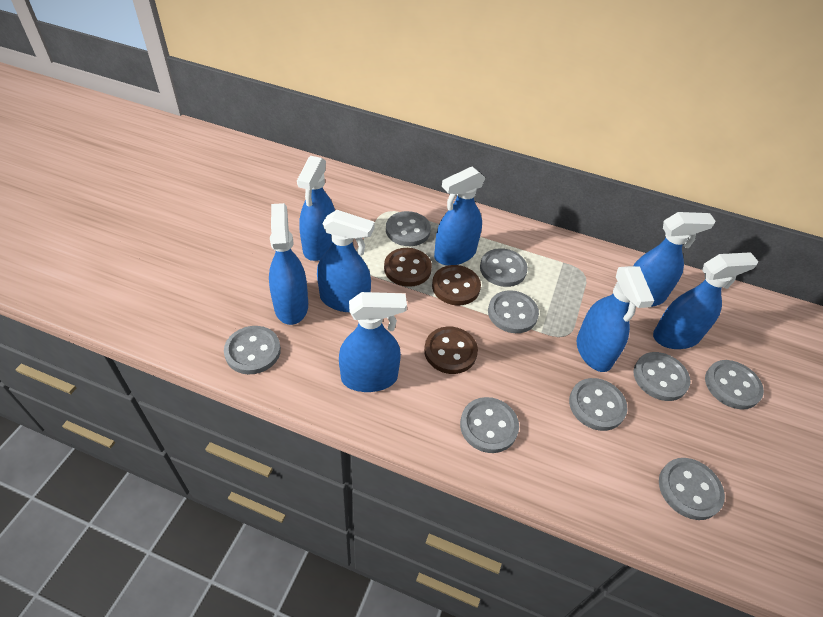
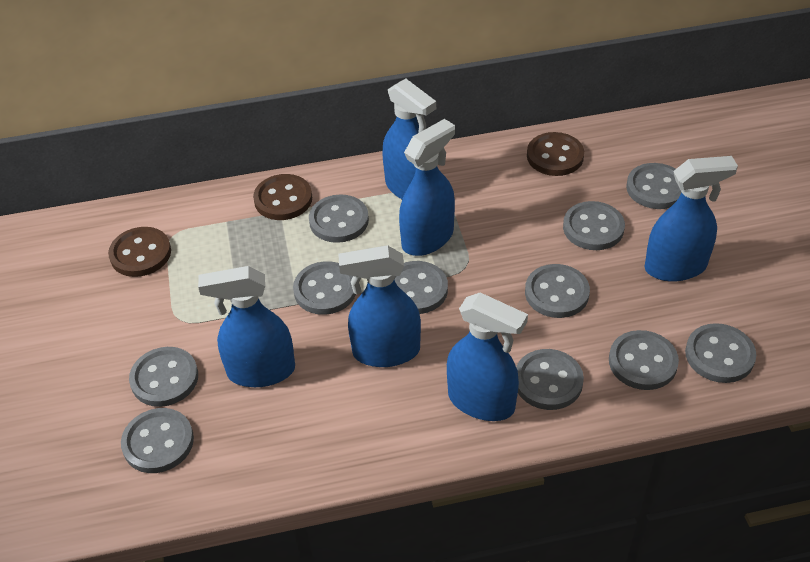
blue spray bottle: 8 -> 6
grey button: 9 -> 11

